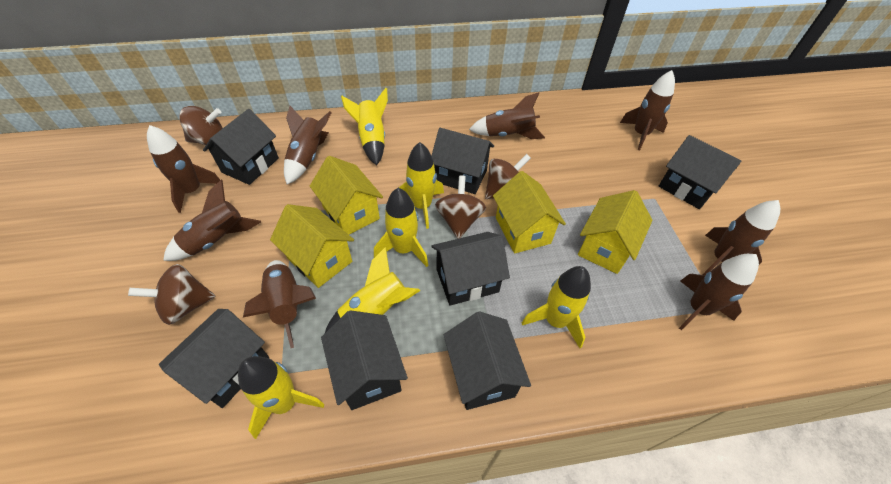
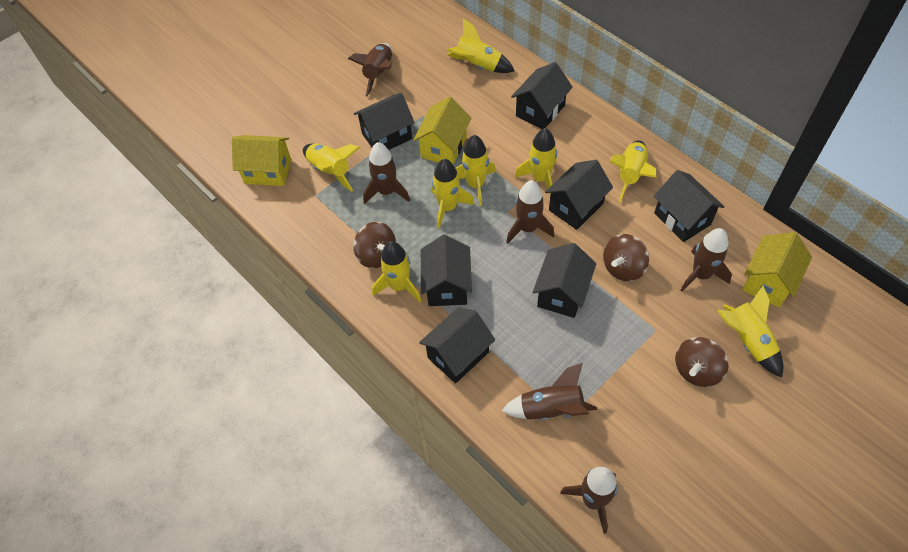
brown rocket: 8 -> 6
brown spinning top: 4 -> 3
yellow house: 4 -> 3
yellow rocket: 6 -> 8

